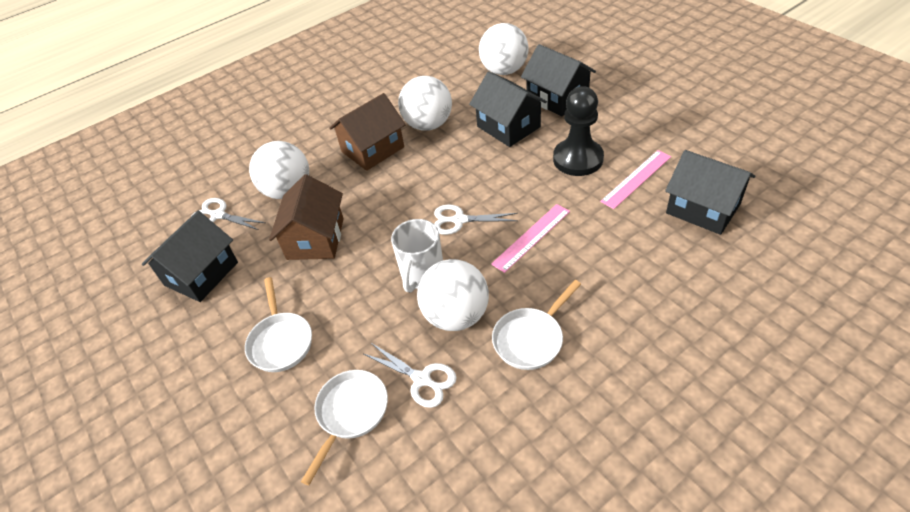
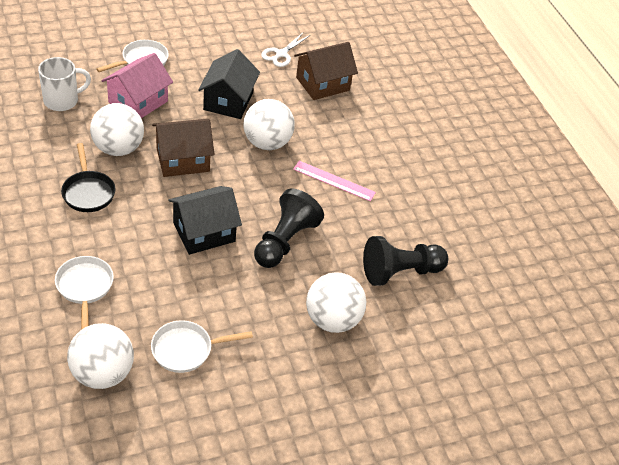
black house: 4 -> 2
black pan: 0 -> 1
black pawn: 1 -> 2
pink house: 0 -> 1
pink ruler: 2 -> 1
white scissors: 3 -> 1

